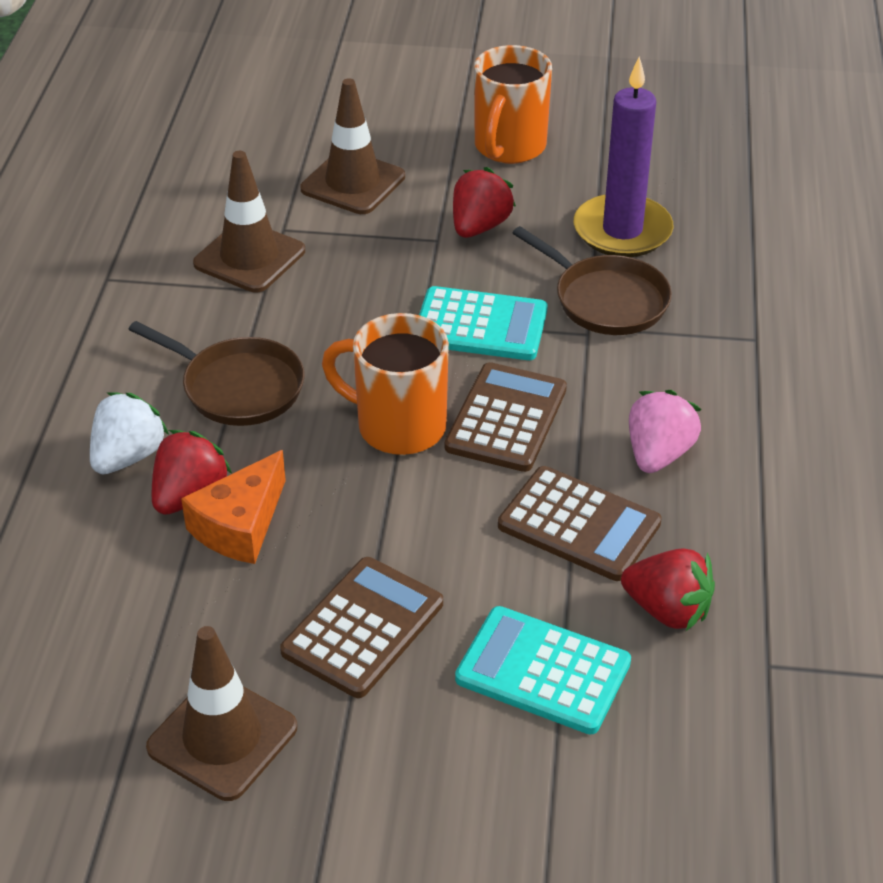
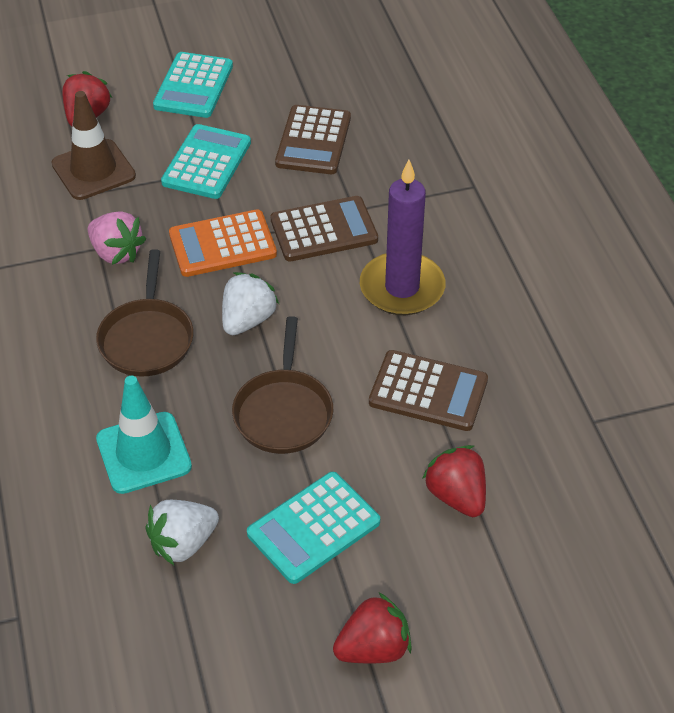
brown traffic cone: 3 -> 1
orange calculator: 0 -> 1
orange cheese: 1 -> 0
orange mug: 2 -> 0
turquoise calculator: 2 -> 3
turquoise traffic cone: 0 -> 1
white strawberry: 1 -> 2

